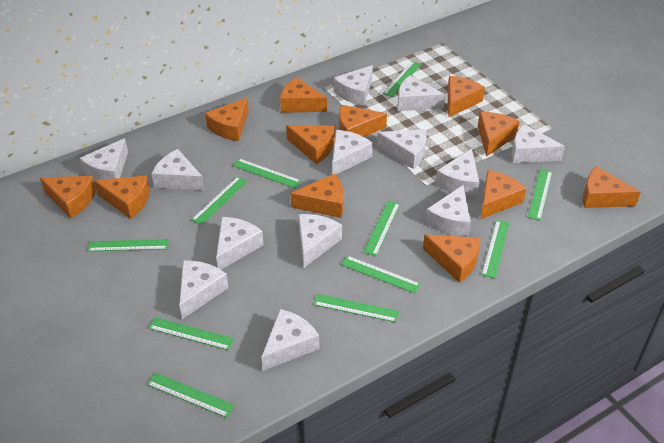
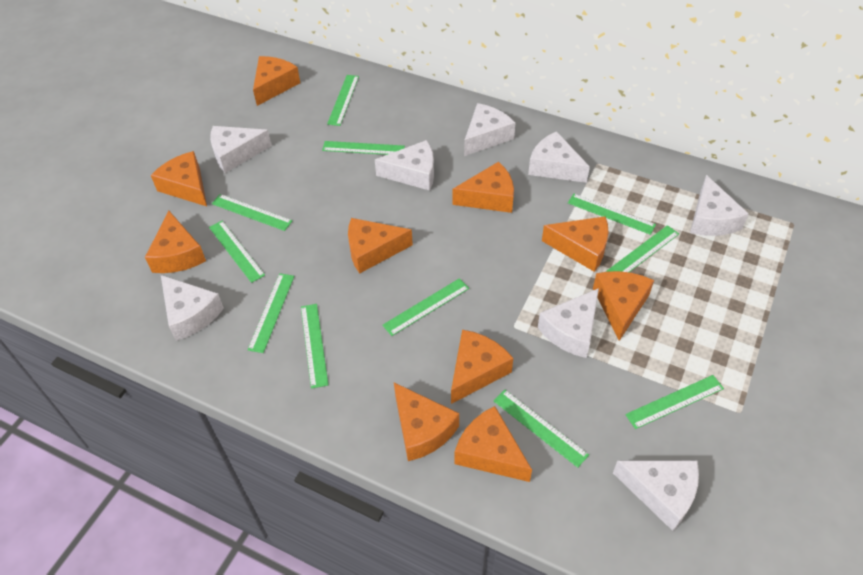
orange cheese: 12 -> 10
white cheese: 13 -> 8

